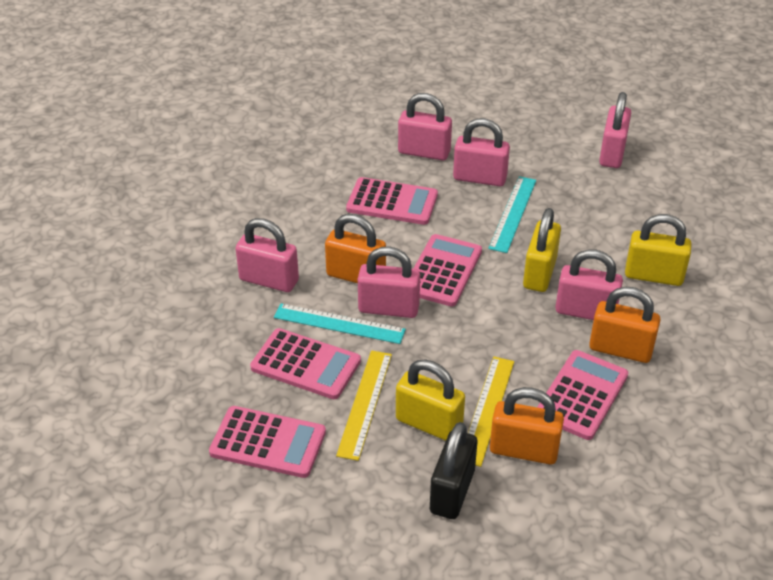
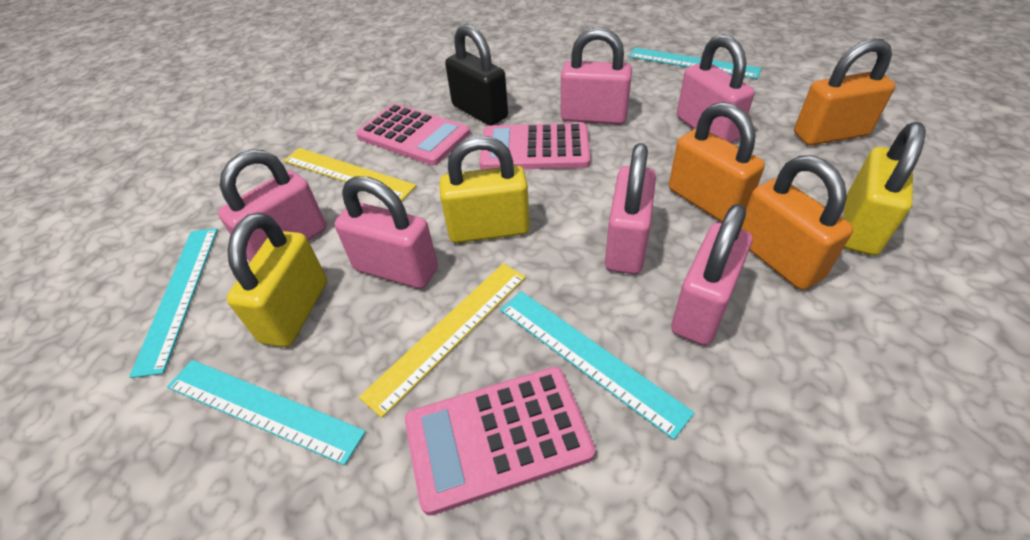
pink calculator: 5 -> 3
turquoise ruler: 2 -> 4

